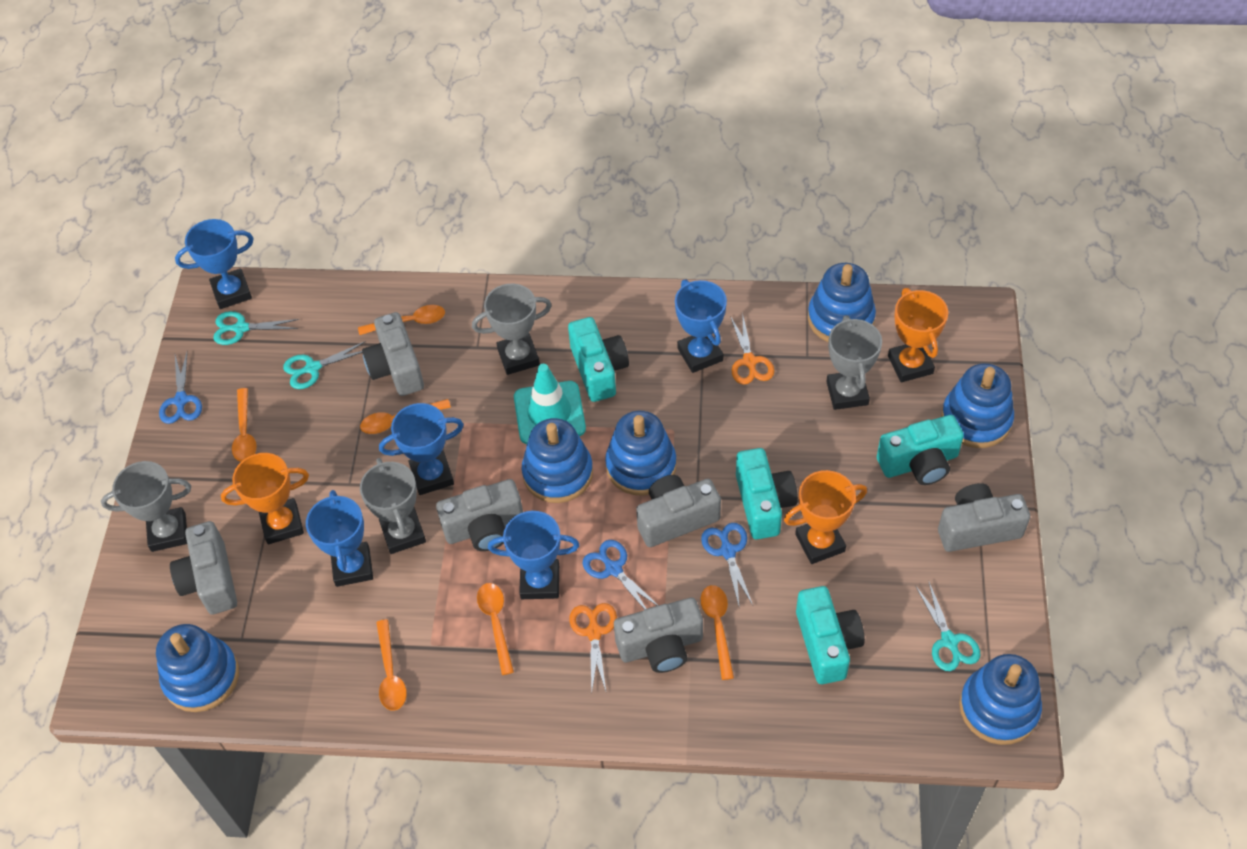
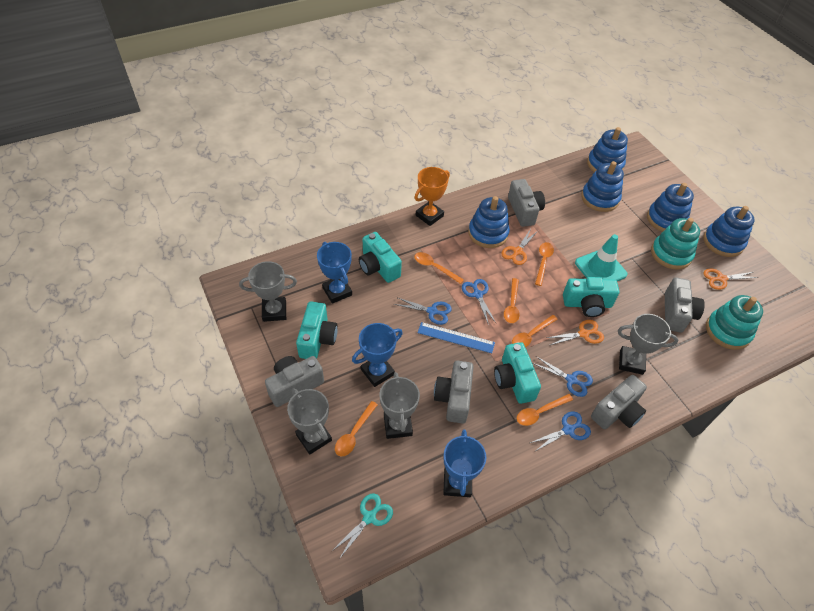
blue ruler: 0 -> 1
blue scissors: 3 -> 4
blue stacking toy: 6 -> 5
blue trophy: 5 -> 3
grey camera: 6 -> 5
orange scissors: 2 -> 3
orange trophy: 3 -> 1
turquoise scissors: 3 -> 1
turquoise stacking toy: 0 -> 2

